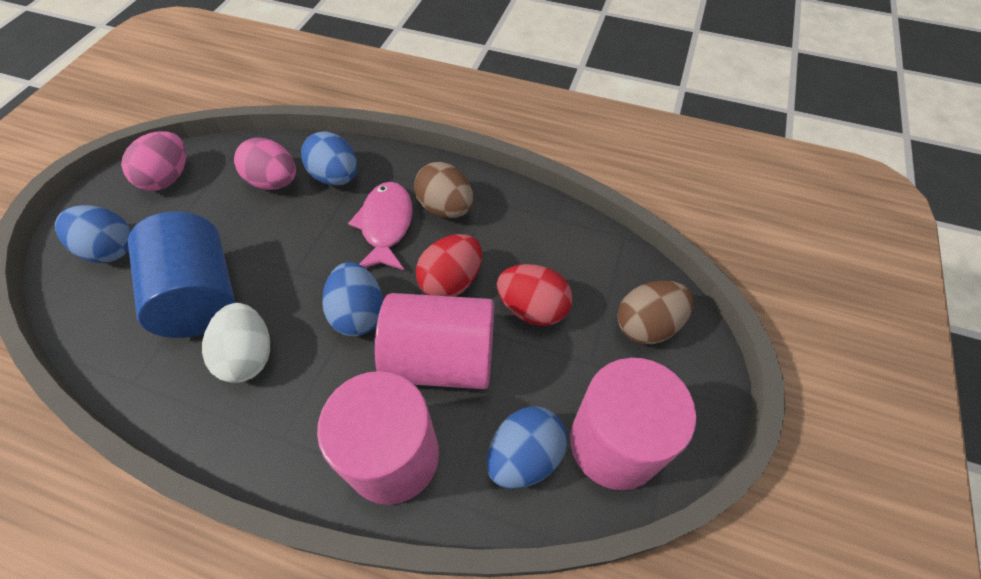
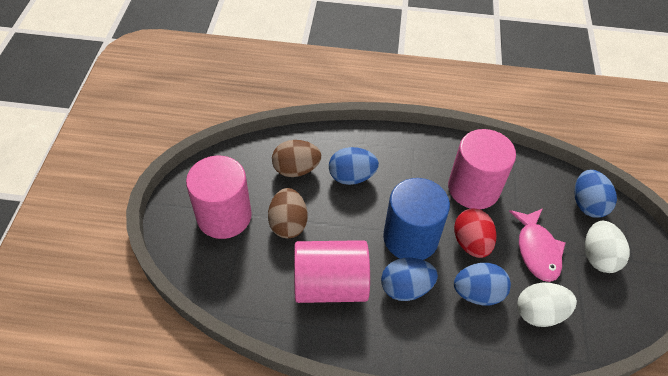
pink egg: 2 -> 0
red egg: 2 -> 1
white egg: 1 -> 2

